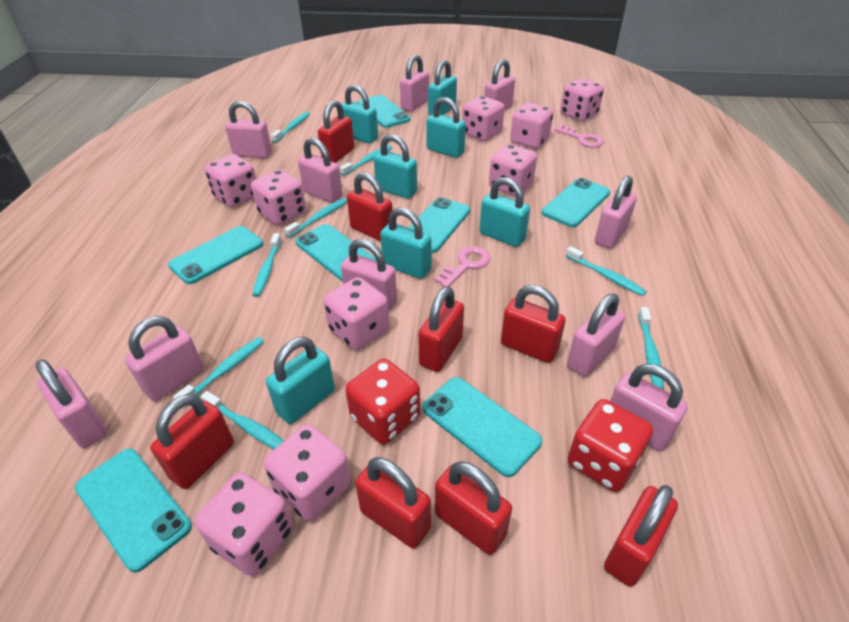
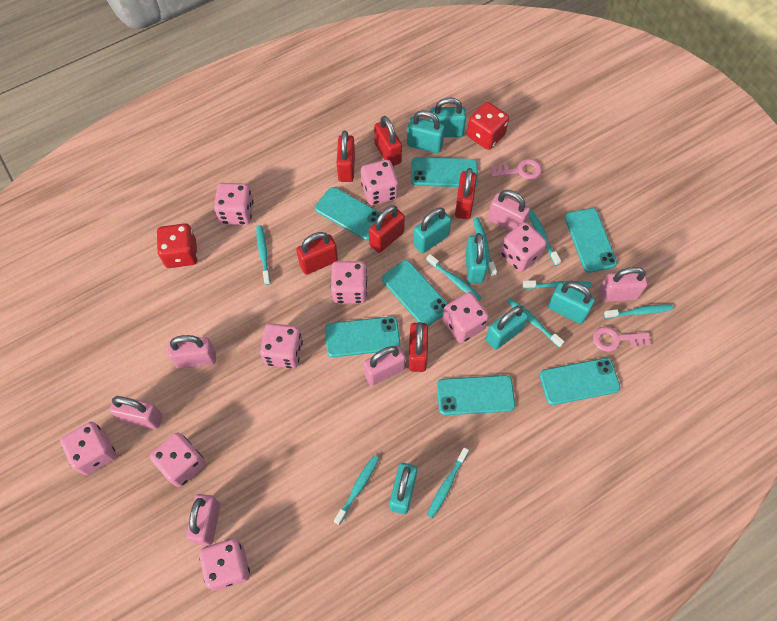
pink padlock: 10 -> 6
red padlock: 8 -> 6
turquoise toothbrush: 8 -> 9

